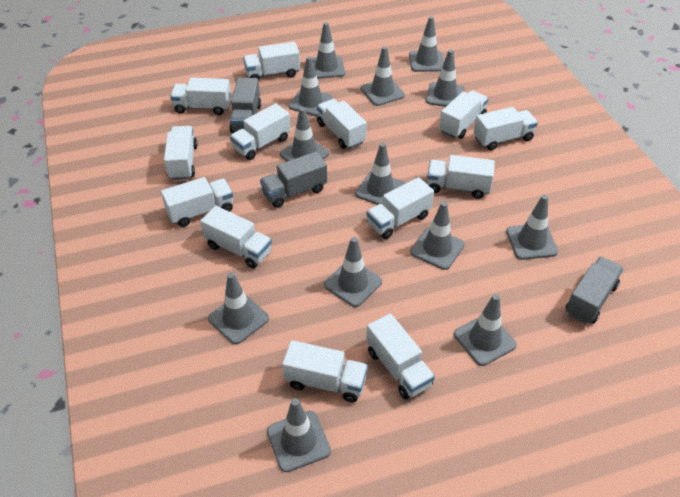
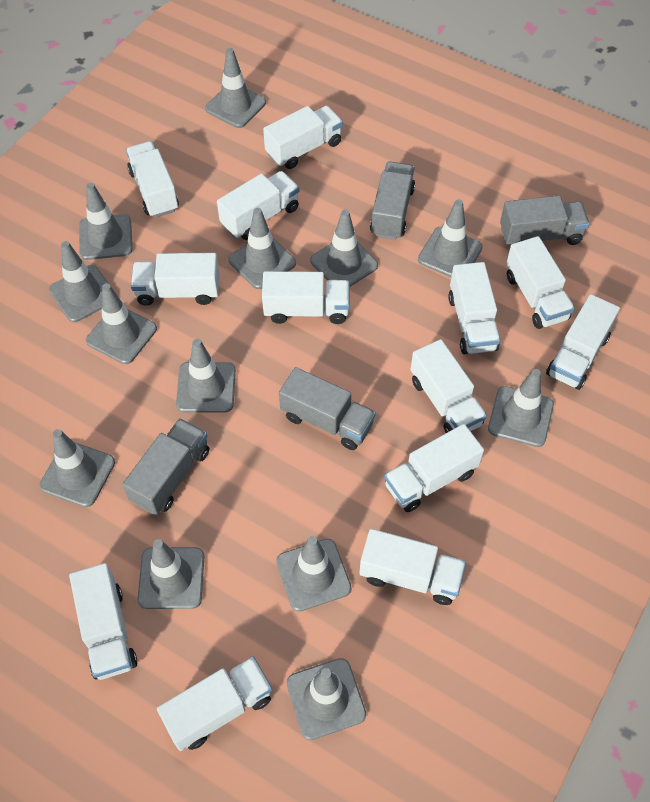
grey truck: 3 -> 4

